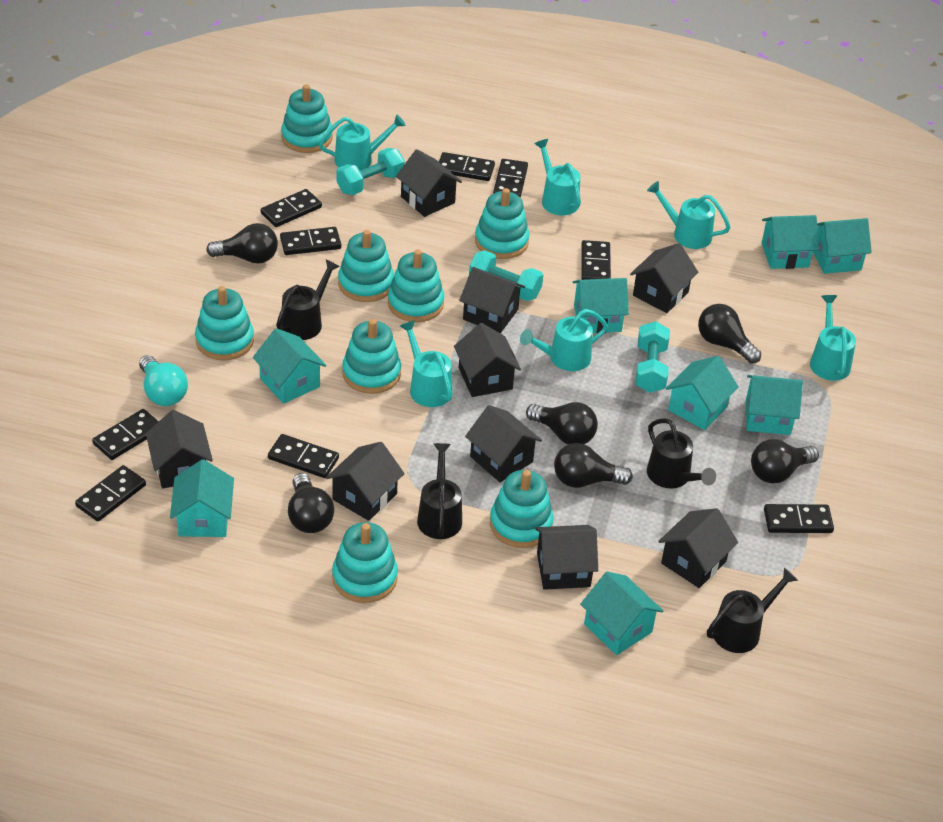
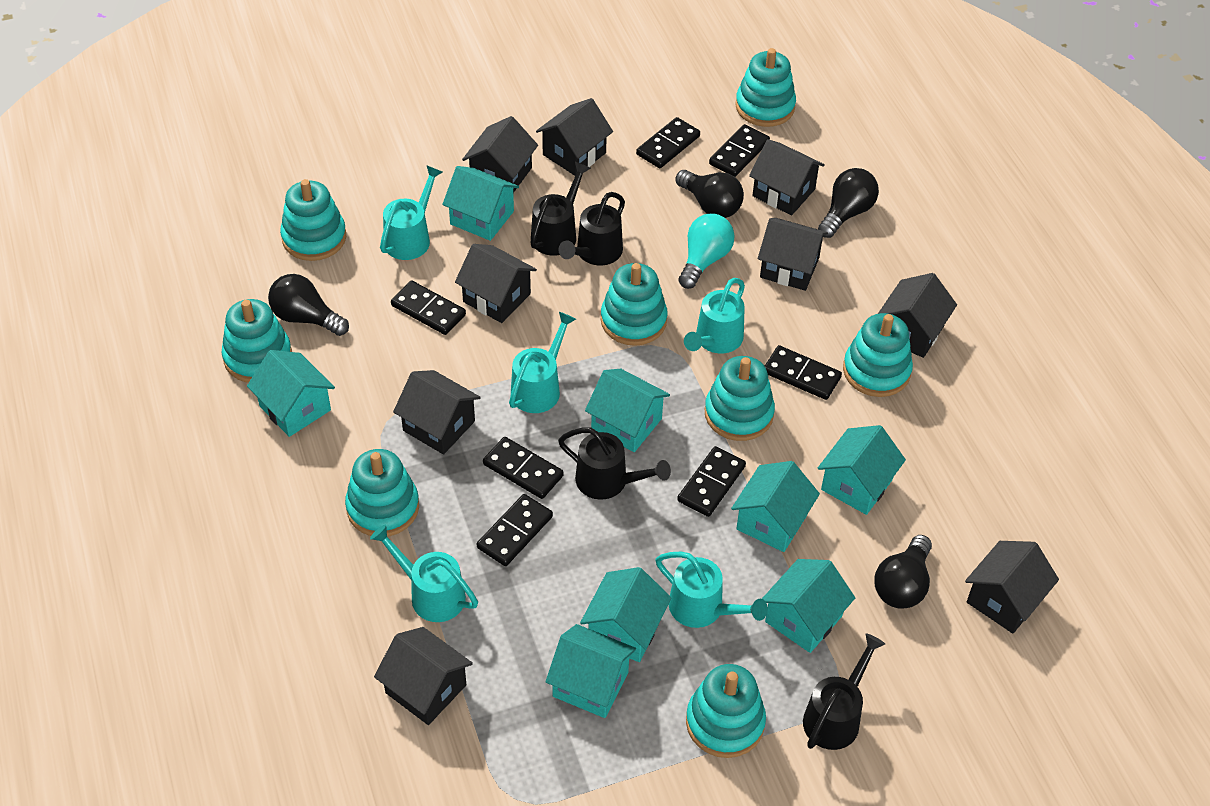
black domino: 9 -> 7
black light bulb: 6 -> 4
turquoise dumbbell: 3 -> 0
turquoise watering can: 6 -> 5

